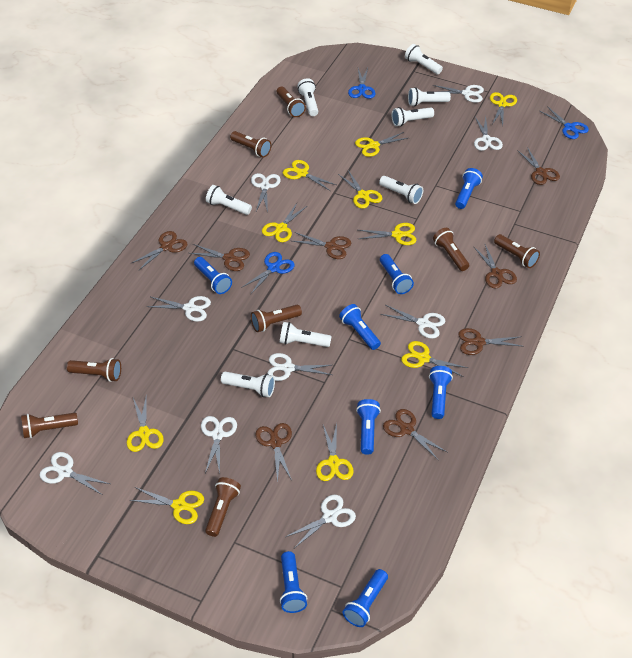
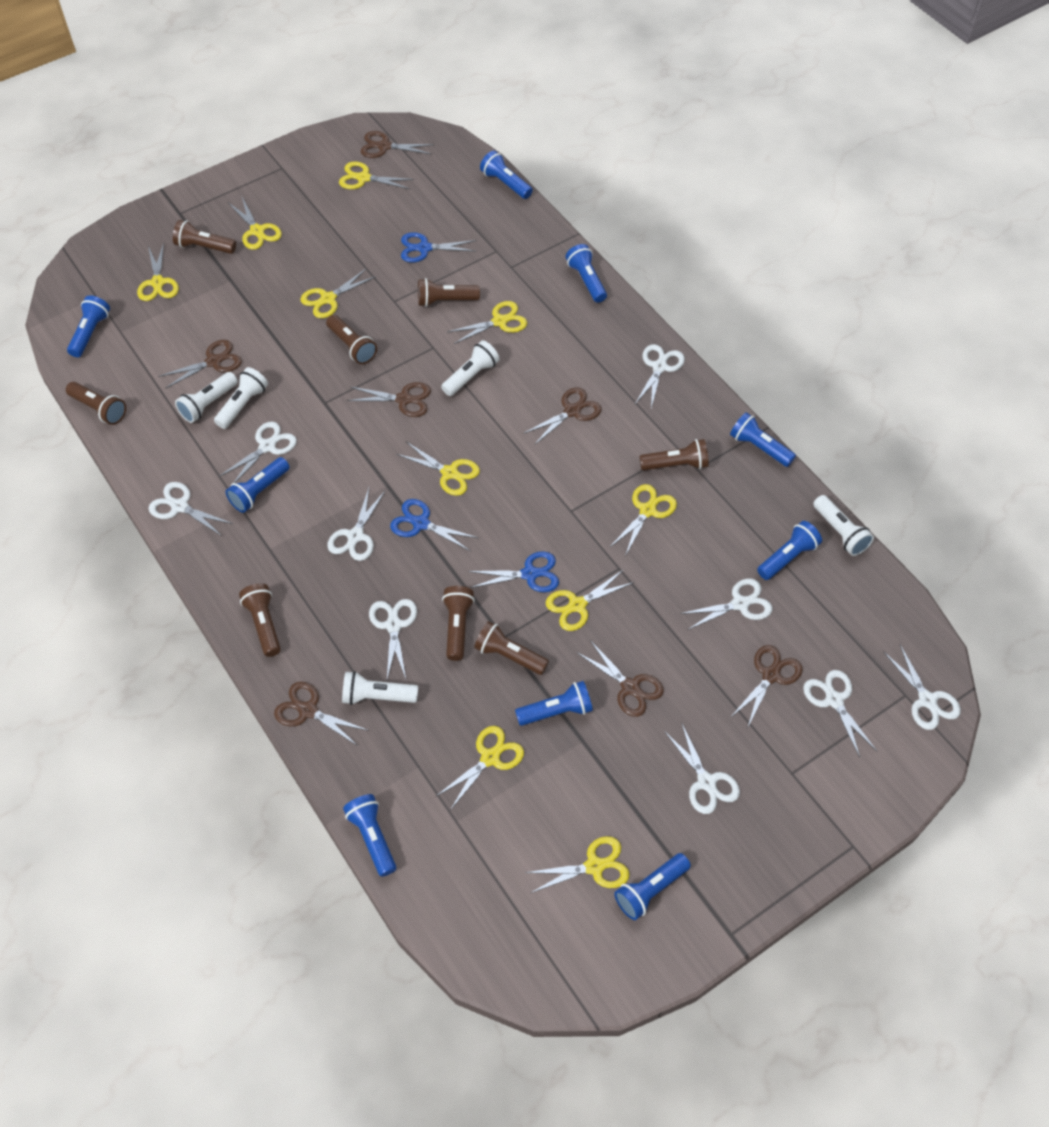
blue flashlight: 8 -> 9
brown scissors: 8 -> 7
white flashlight: 8 -> 5

